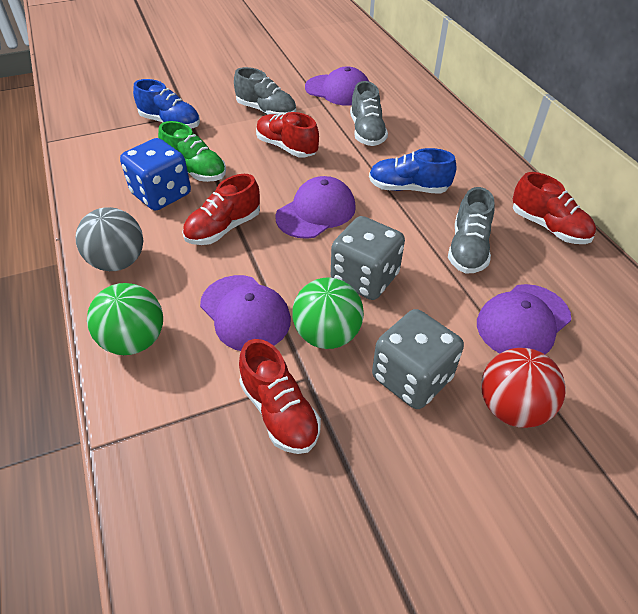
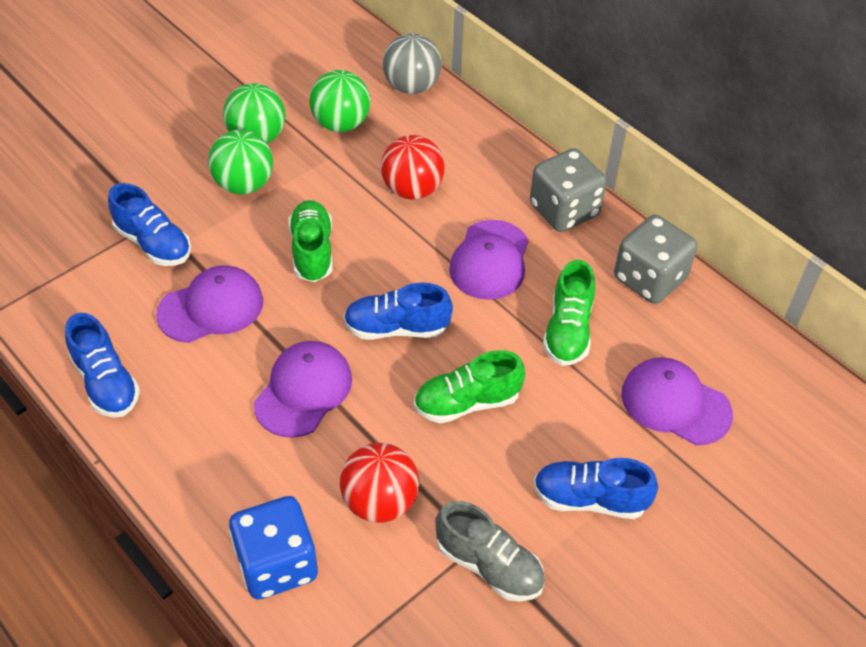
blue shoe: 2 -> 4
green ball: 2 -> 3
green shoe: 1 -> 3
grey shoe: 3 -> 1
red ball: 1 -> 2
red shoe: 4 -> 0

